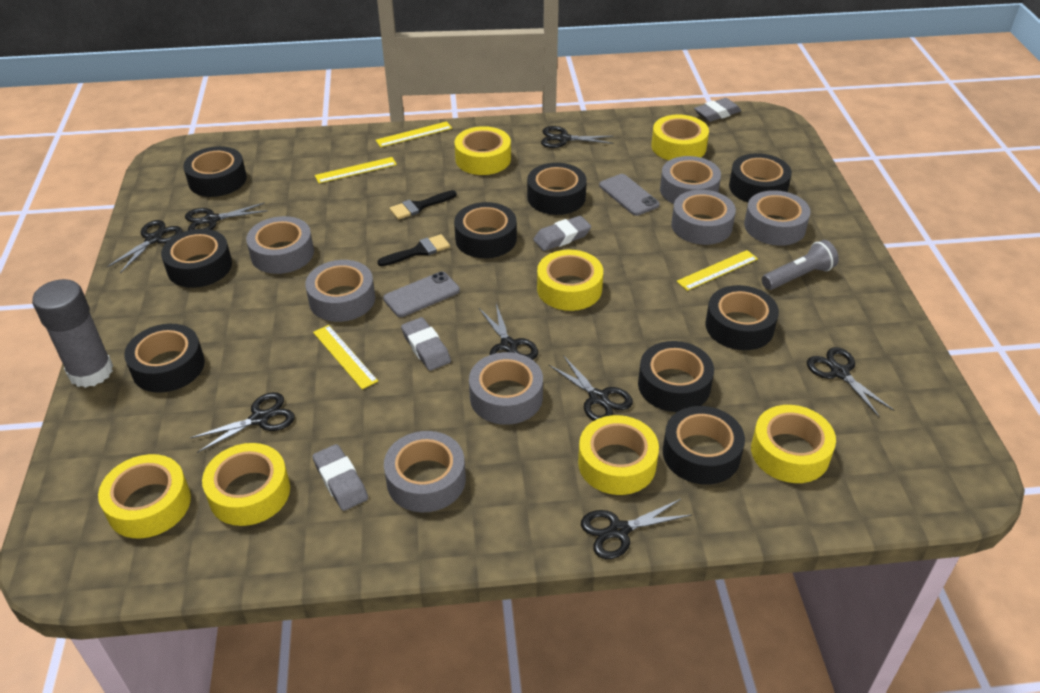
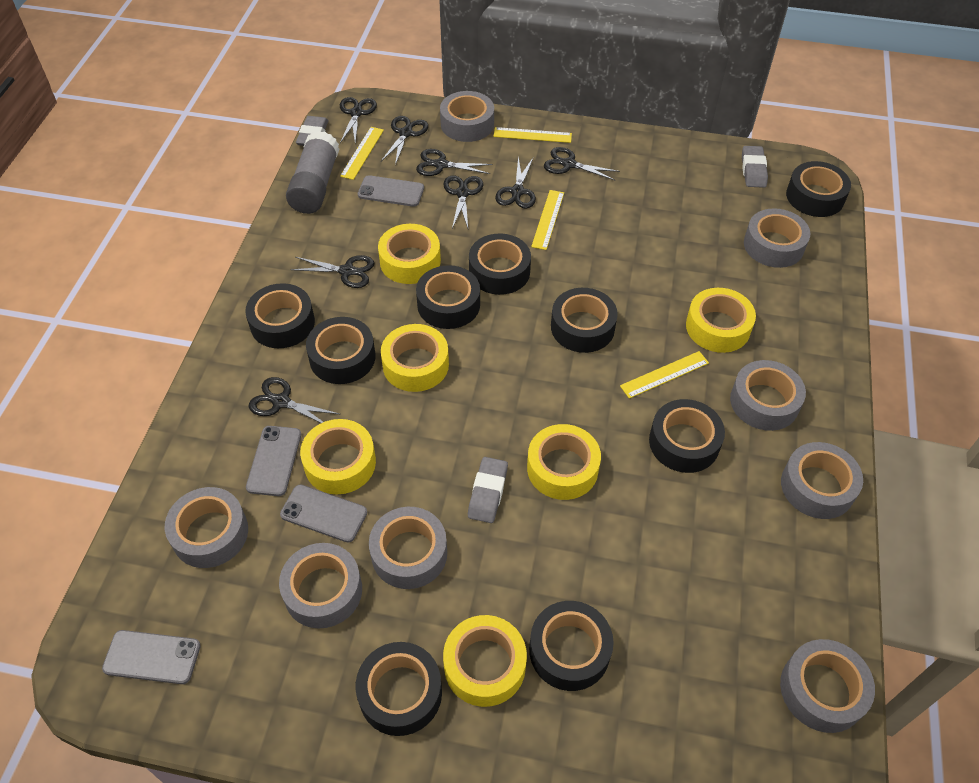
black brush: 2 -> 0
grey eraser: 4 -> 3
grey flashlight: 1 -> 0
grey phone: 2 -> 4
grey tape: 7 -> 8
yellow tape: 7 -> 6

